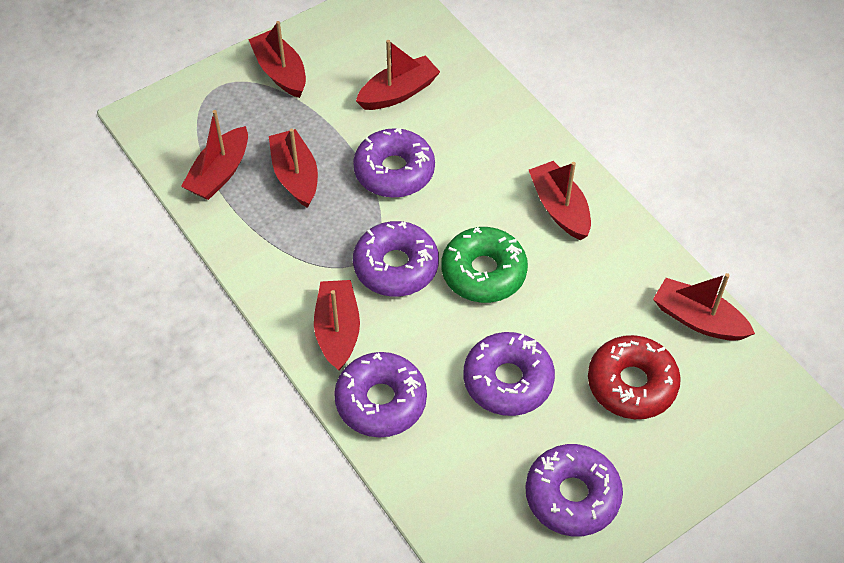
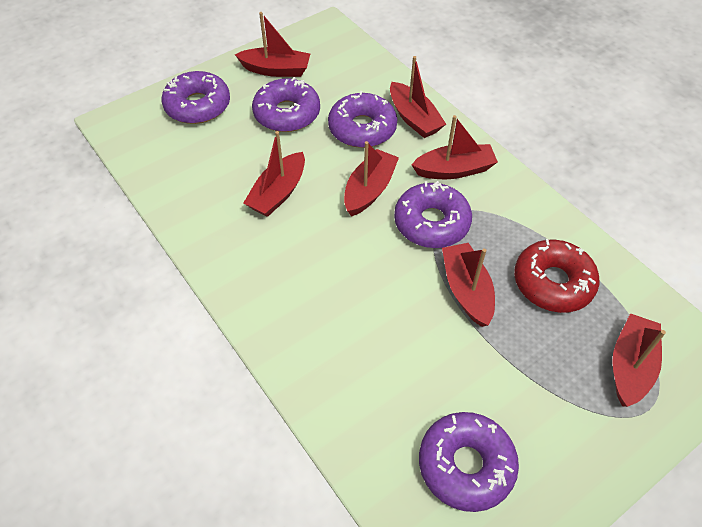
green donut: 1 -> 0

